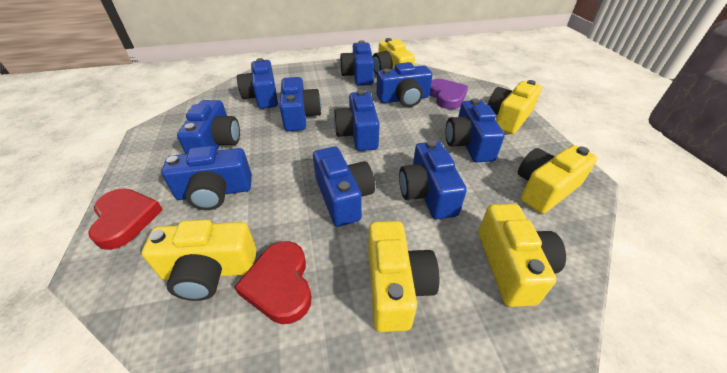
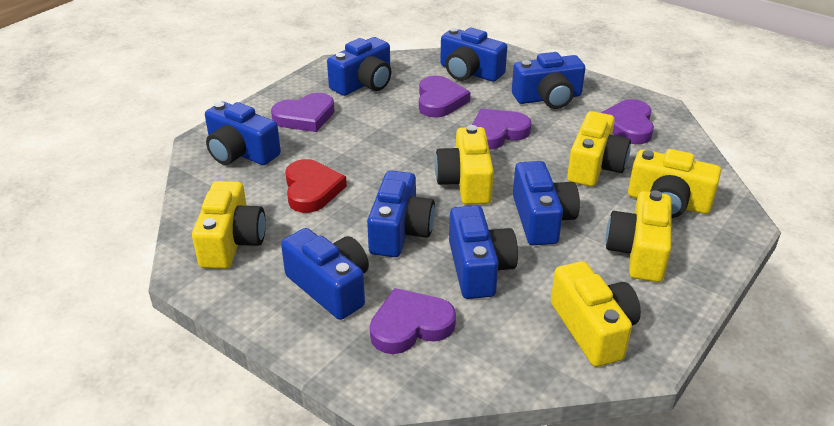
blue camera: 10 -> 8
purple heart: 1 -> 5
red heart: 2 -> 1

